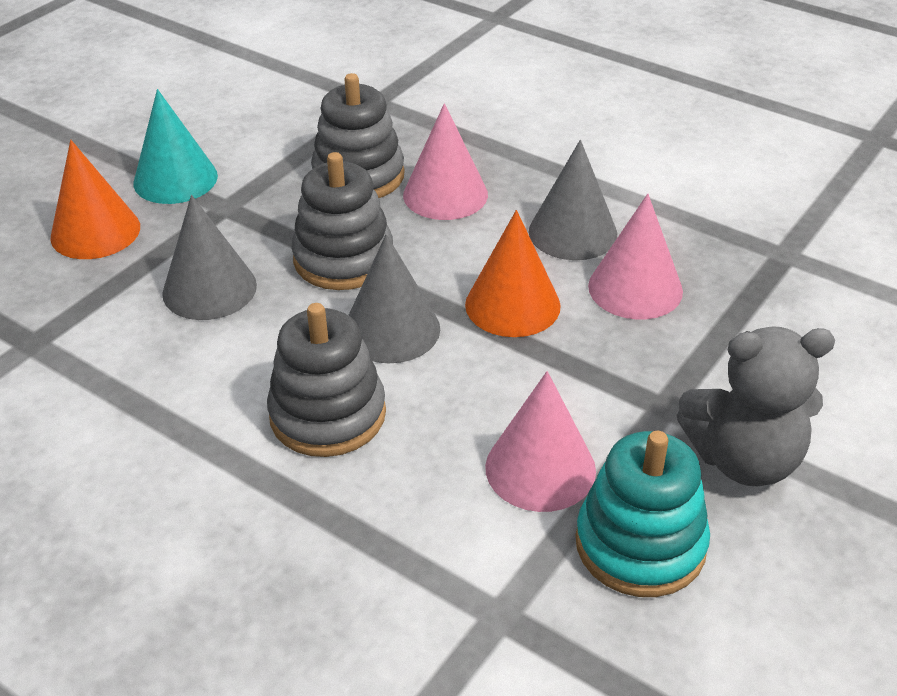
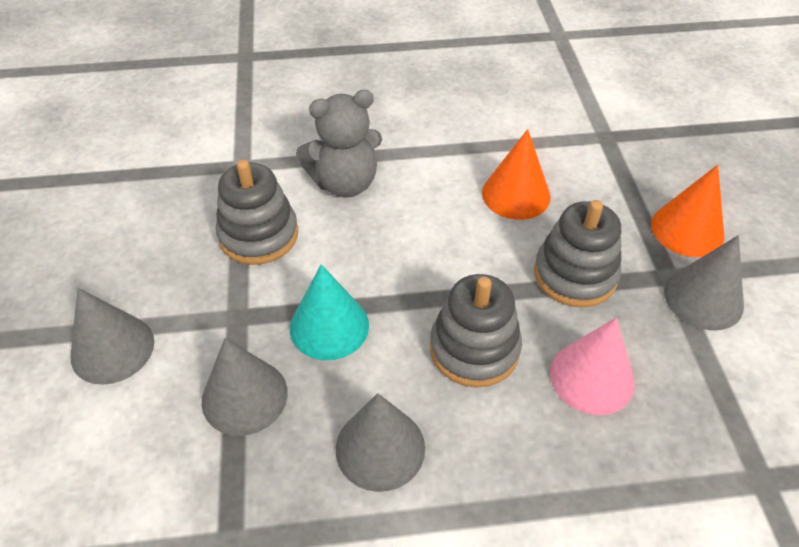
grey cone: 3 -> 4
pink cone: 3 -> 1
turquoise stacking toy: 1 -> 0

